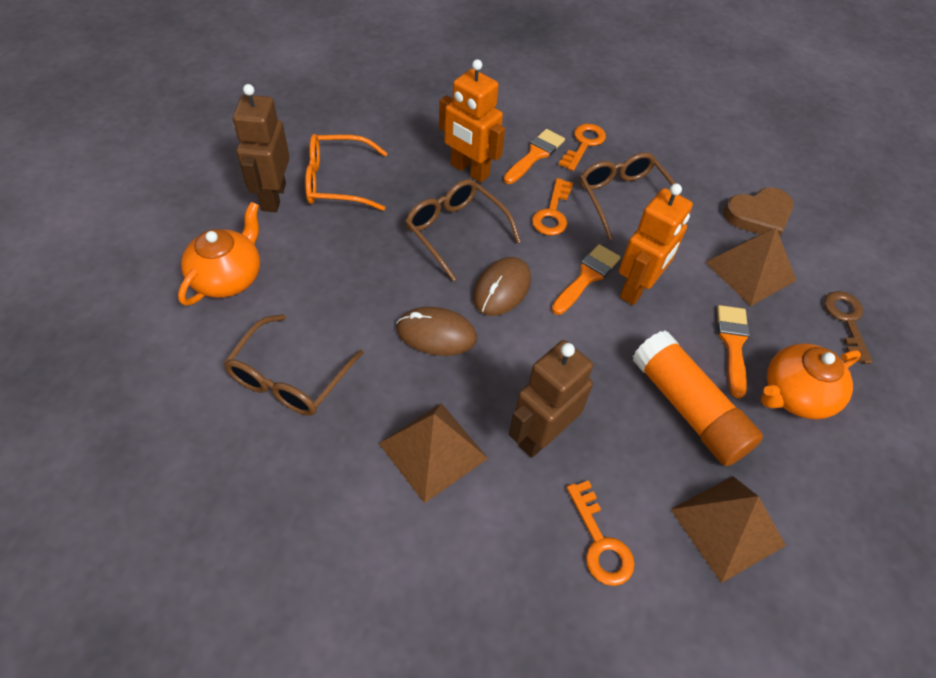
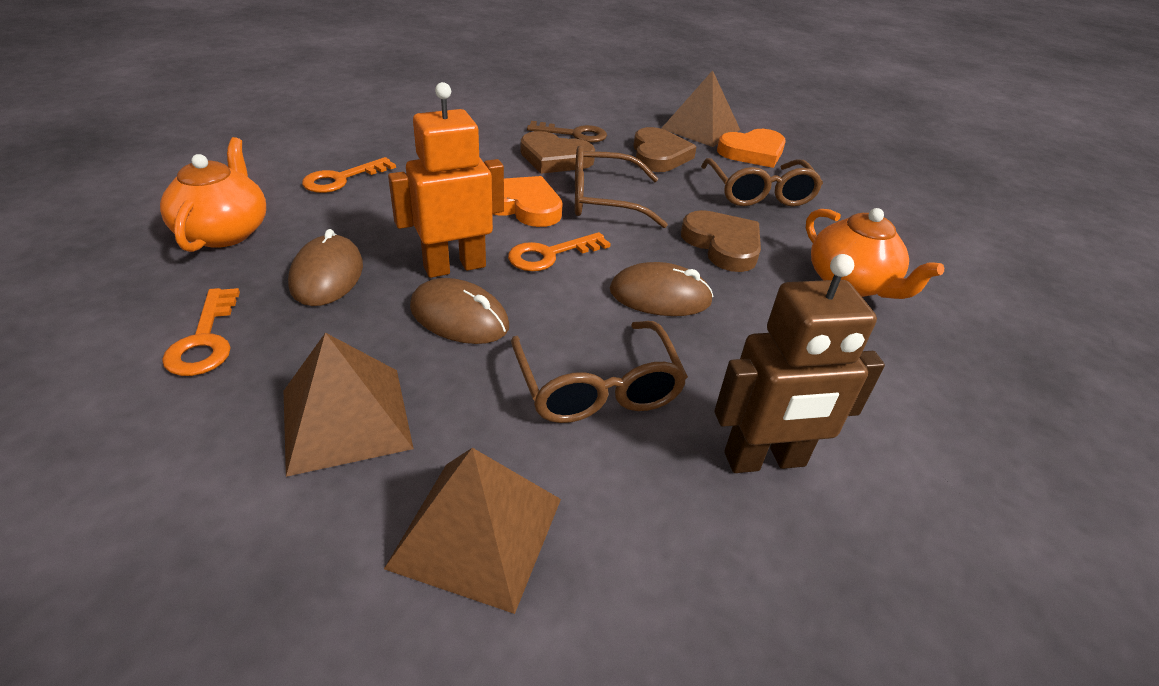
brown heart: 1 -> 3
brown mouse: 2 -> 3
brown robot: 2 -> 1
orange brush: 3 -> 0
orange glasses: 1 -> 0
orange glue stick: 1 -> 0
orange heart: 0 -> 2
orange robot: 2 -> 1

